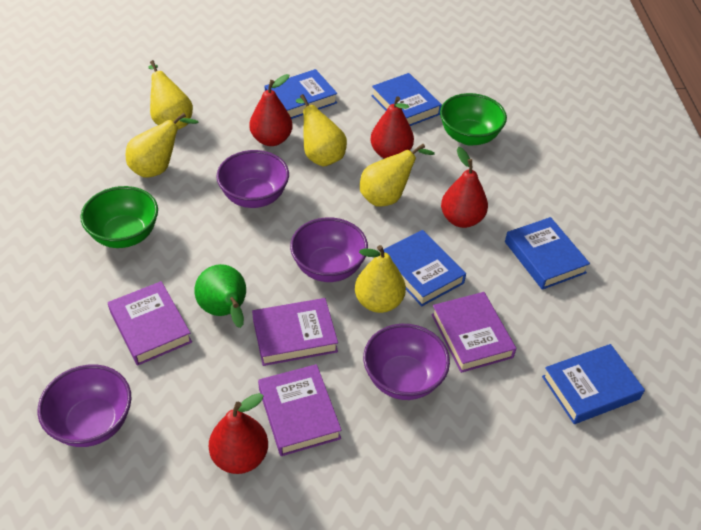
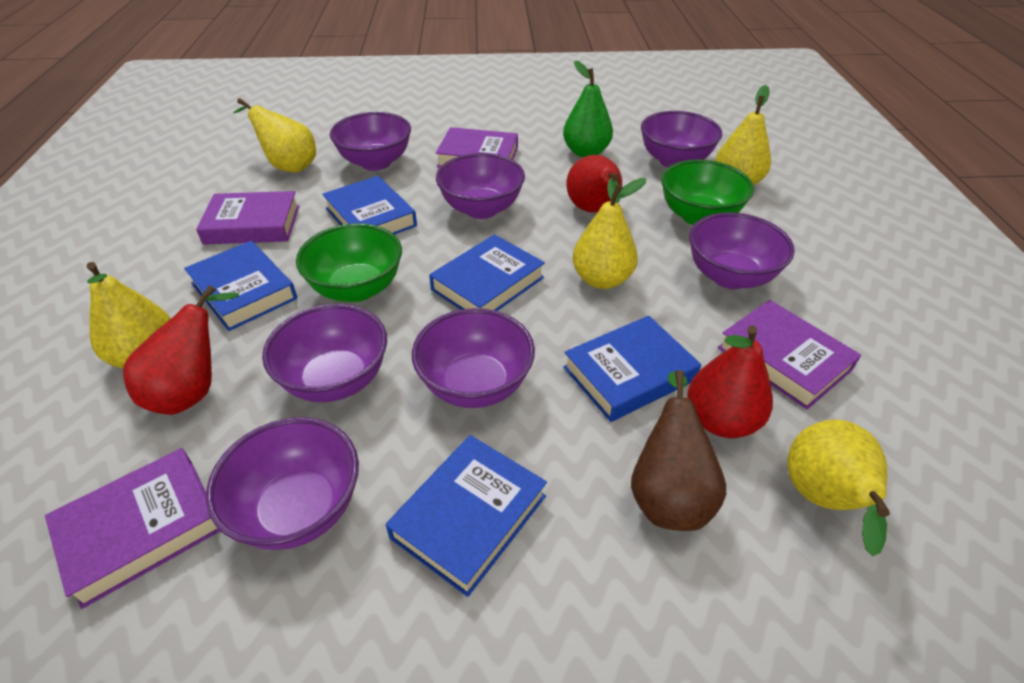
brown pear: 0 -> 1
purple bowl: 4 -> 7
red pear: 4 -> 3

